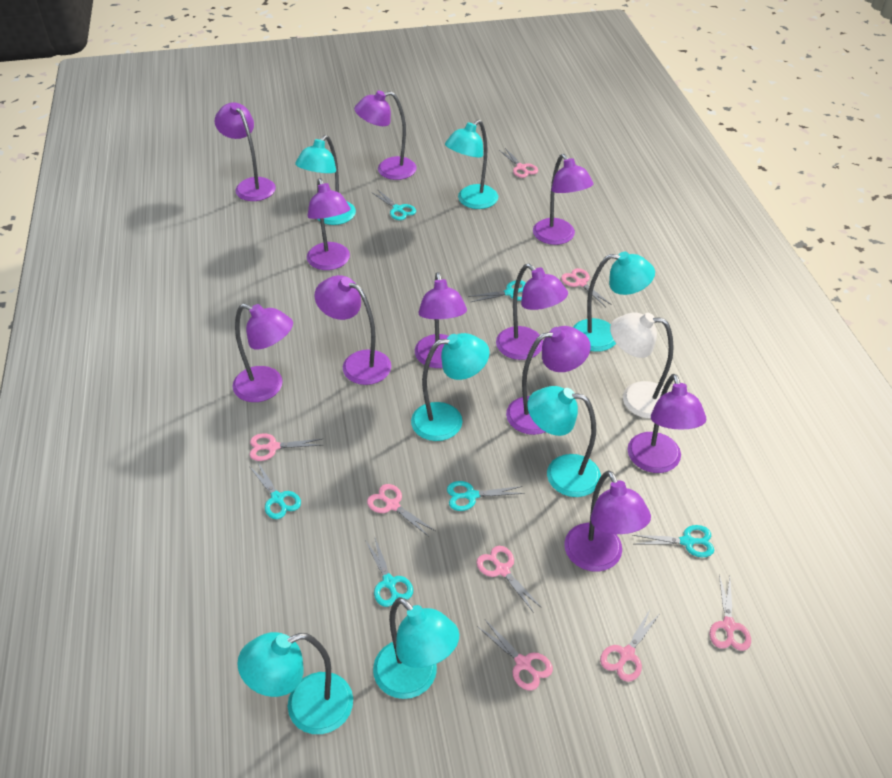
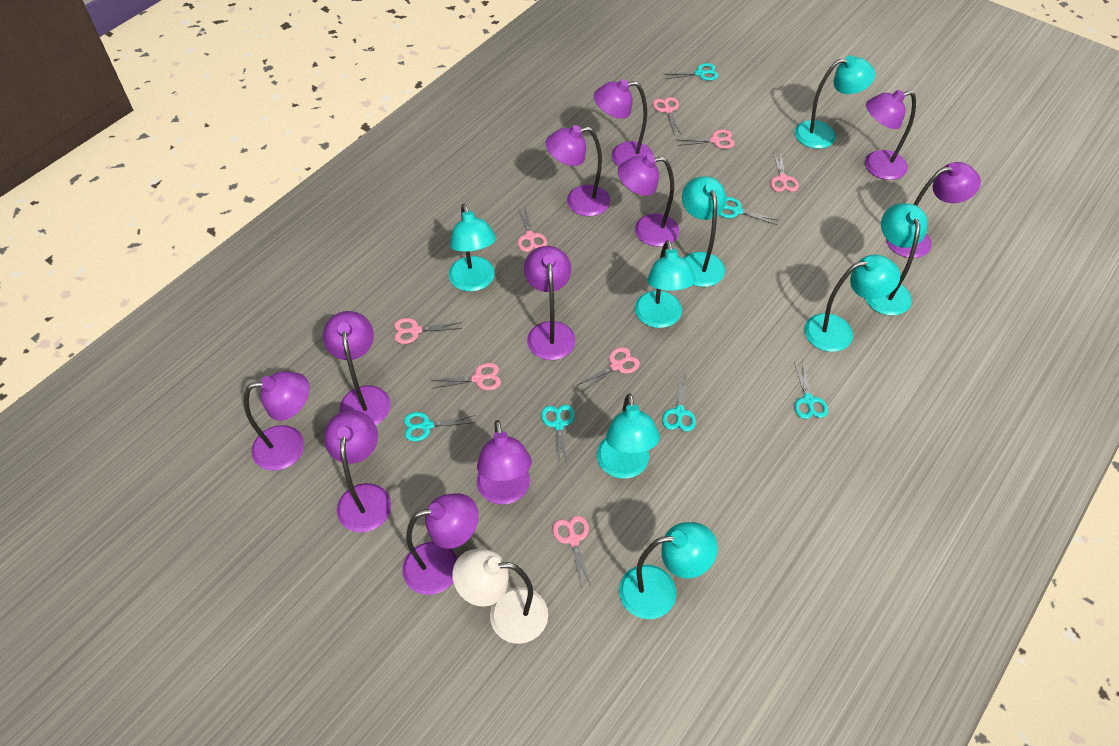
turquoise lamp: 7 -> 8

